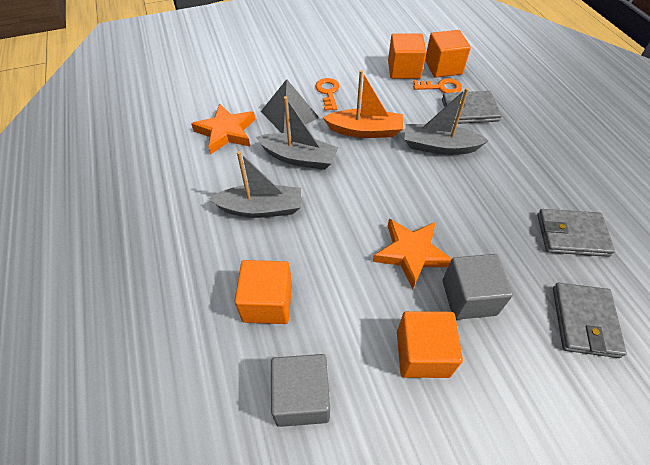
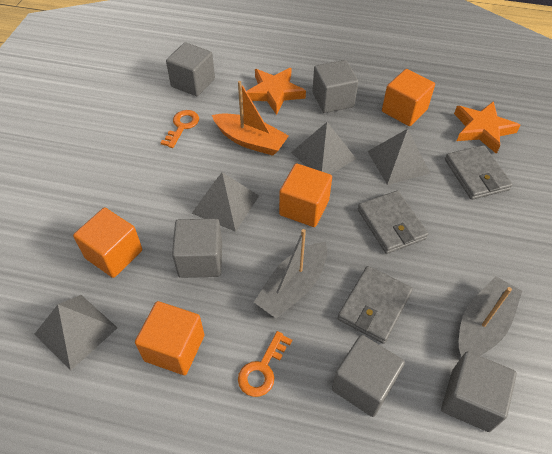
grey boat: 3 -> 2
grey cube: 2 -> 5
grey pyramid: 1 -> 4

